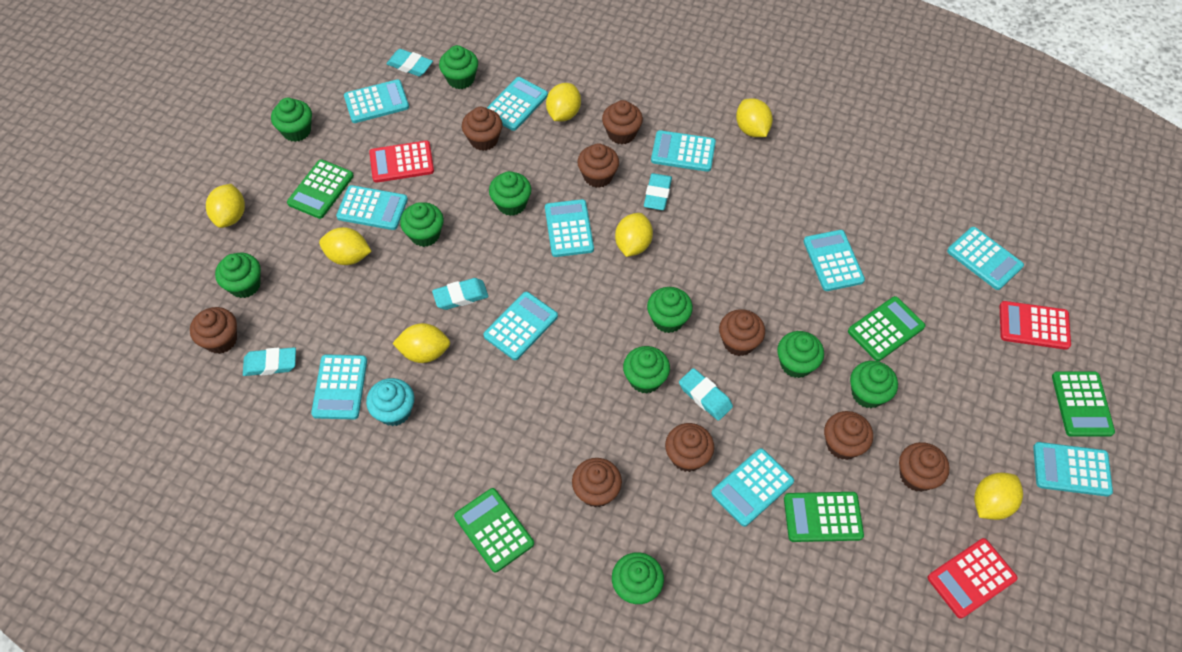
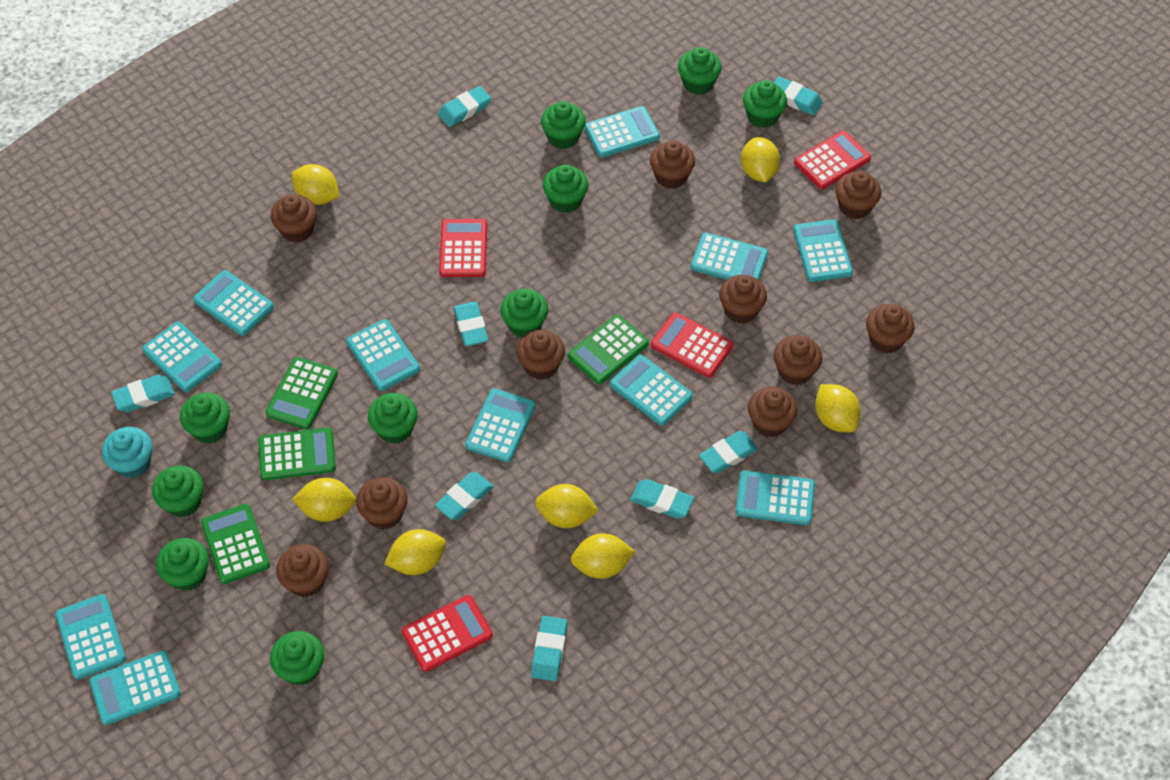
brown cupcake: 9 -> 10
green calculator: 5 -> 4
red calculator: 3 -> 4
turquoise eraser: 5 -> 8

